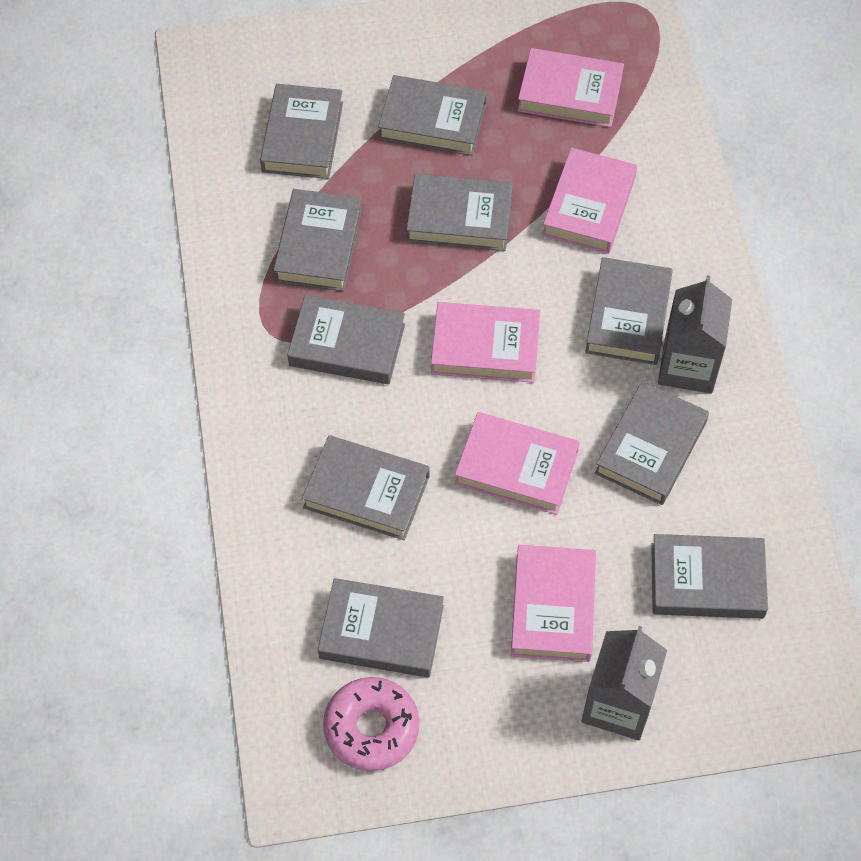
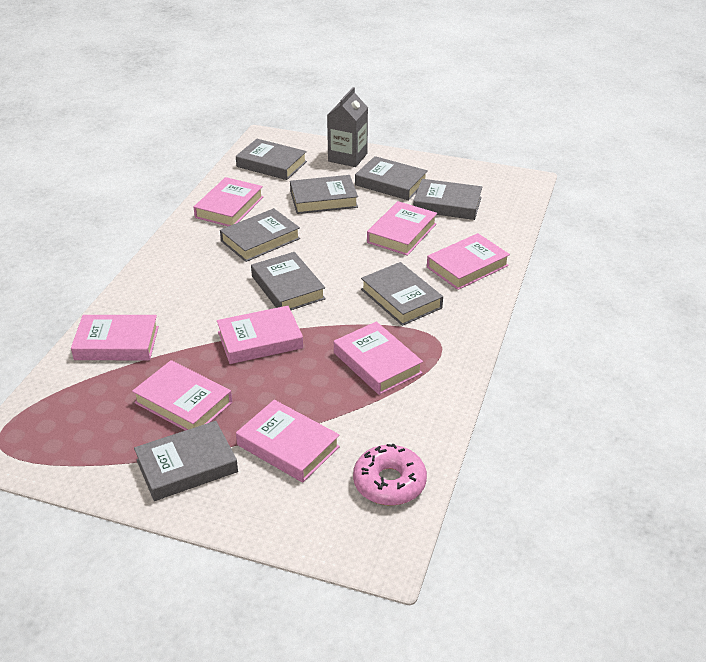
grey book: 10 -> 8
grey carton: 2 -> 1
pink book: 5 -> 8

